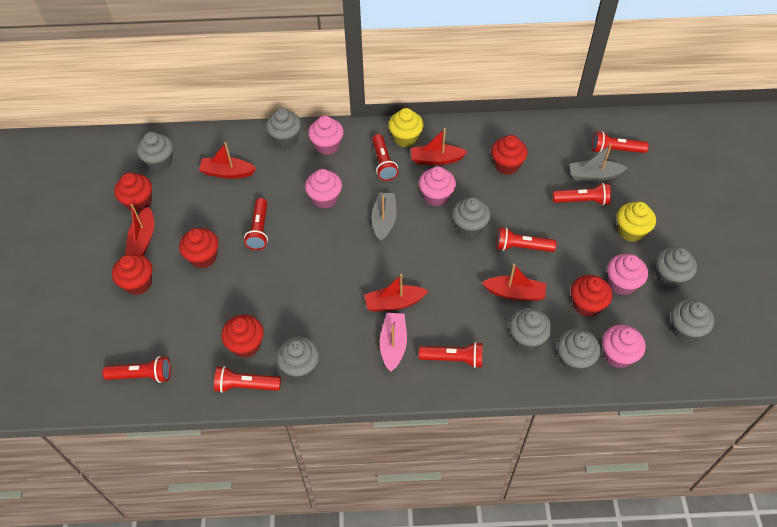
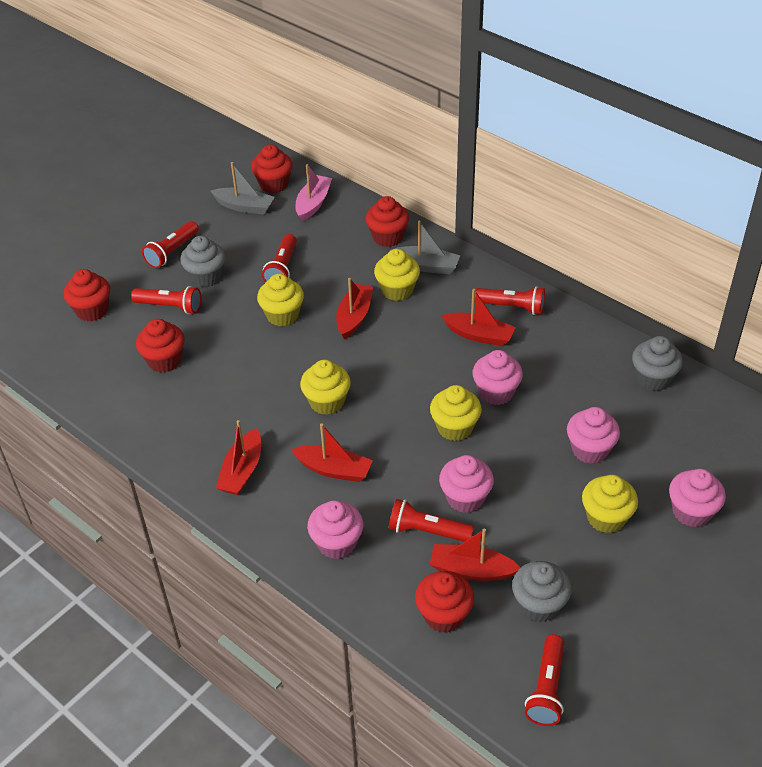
grey cupcake: 8 -> 3
red cupcake: 6 -> 5
red flashlight: 8 -> 6
yellow cupcake: 2 -> 5

